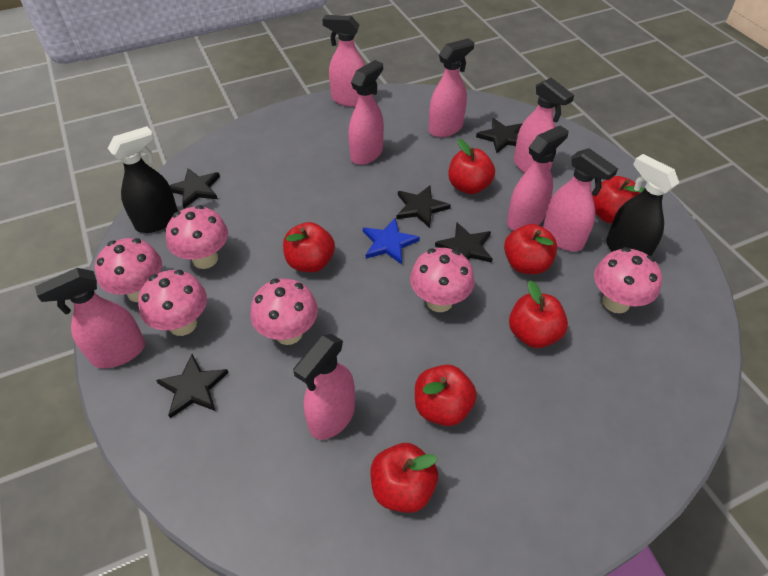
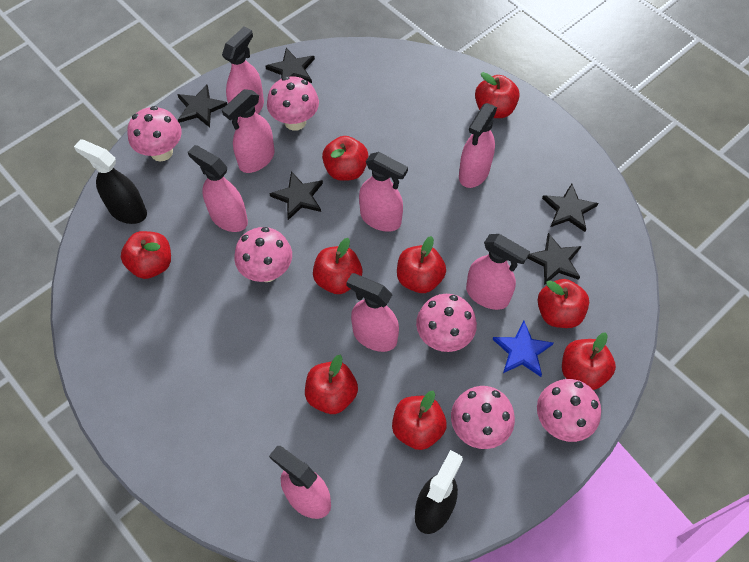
red apple: 7 -> 9

